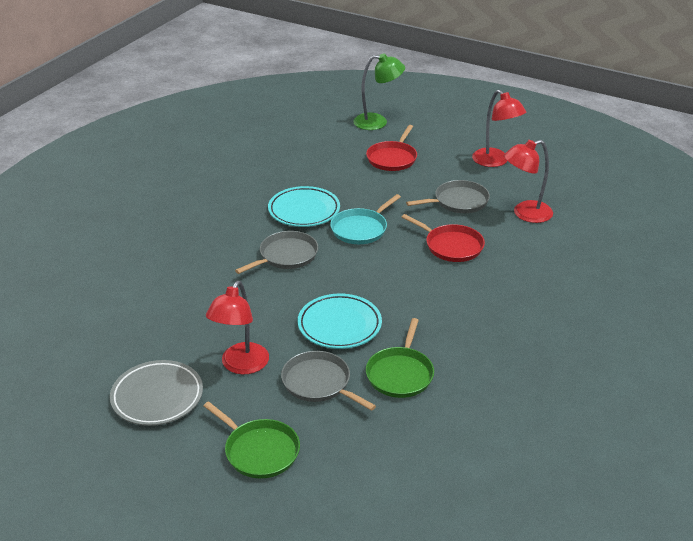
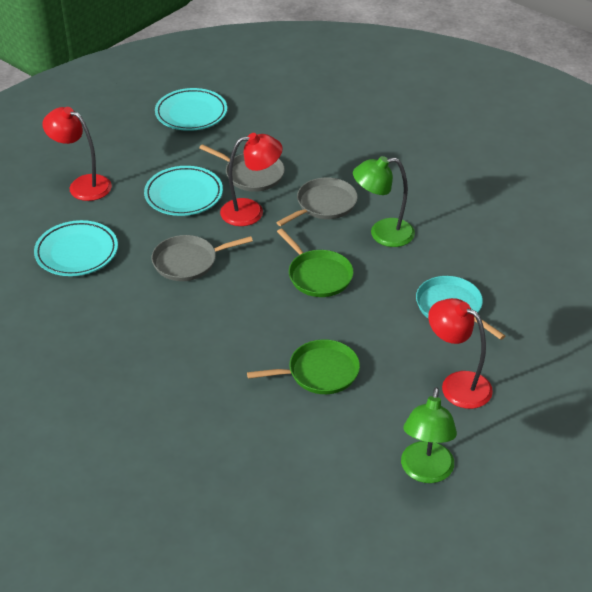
green lamp: 1 -> 2
grey plate: 1 -> 0
red pan: 2 -> 0
turquoise plate: 2 -> 3

